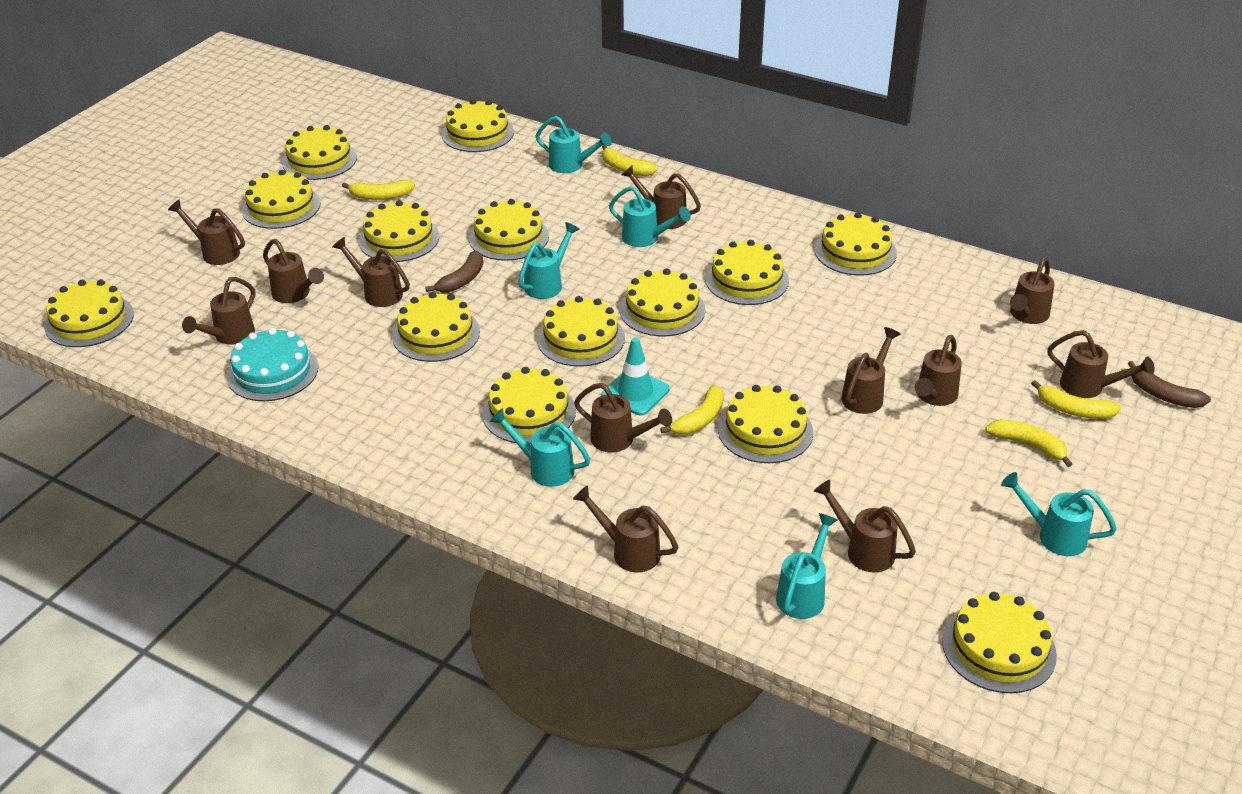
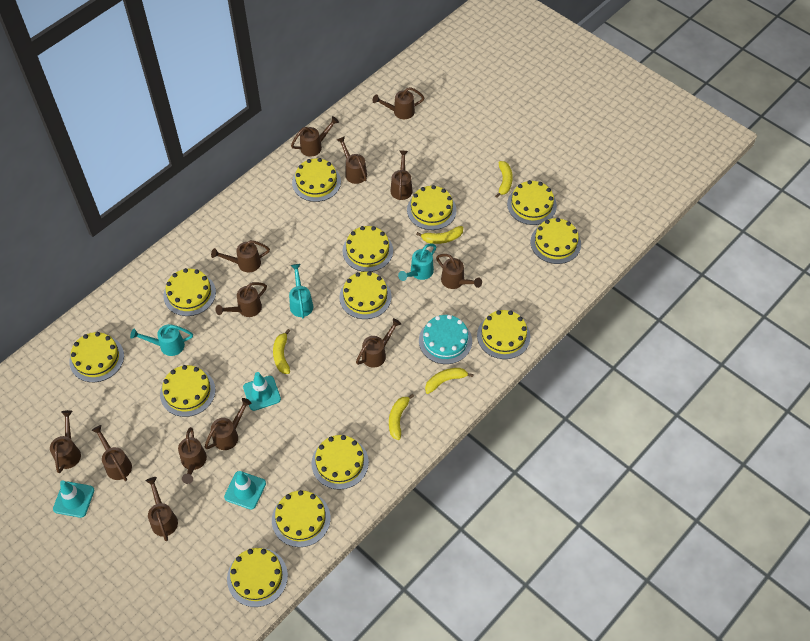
brown banana: 2 -> 0
brown watering can: 12 -> 13
turquoise traffic cone: 1 -> 3
turquoise watering can: 6 -> 3
yellow cake: 14 -> 13

